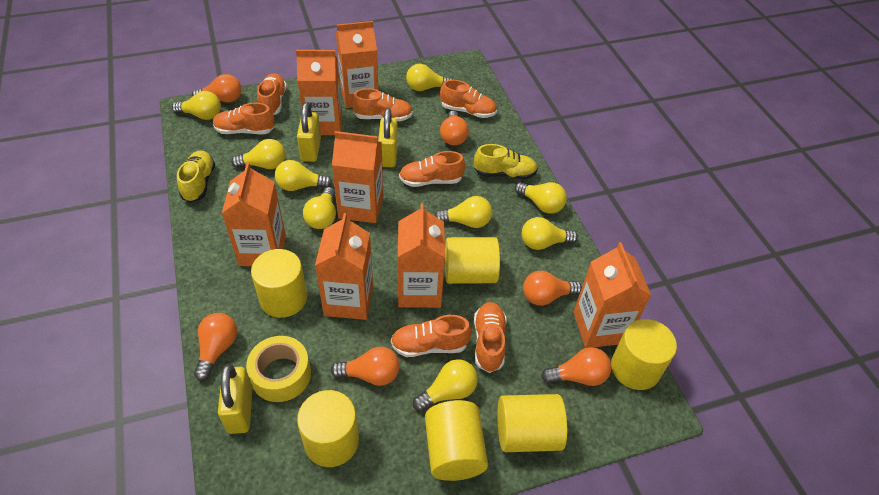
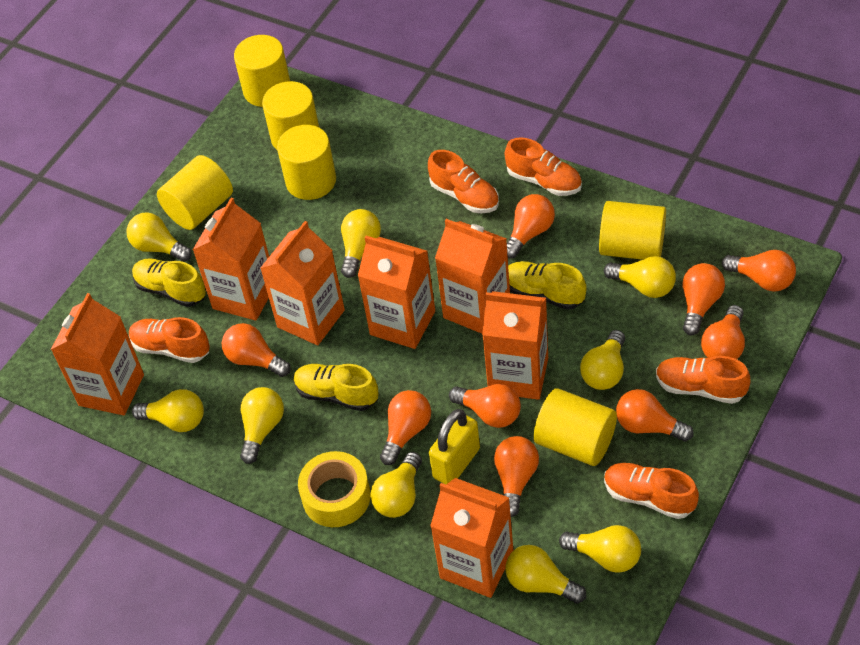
orange light bulb: 6 -> 9
orange shoe: 7 -> 5
yellow padlock: 3 -> 1
yellow shoe: 2 -> 3

